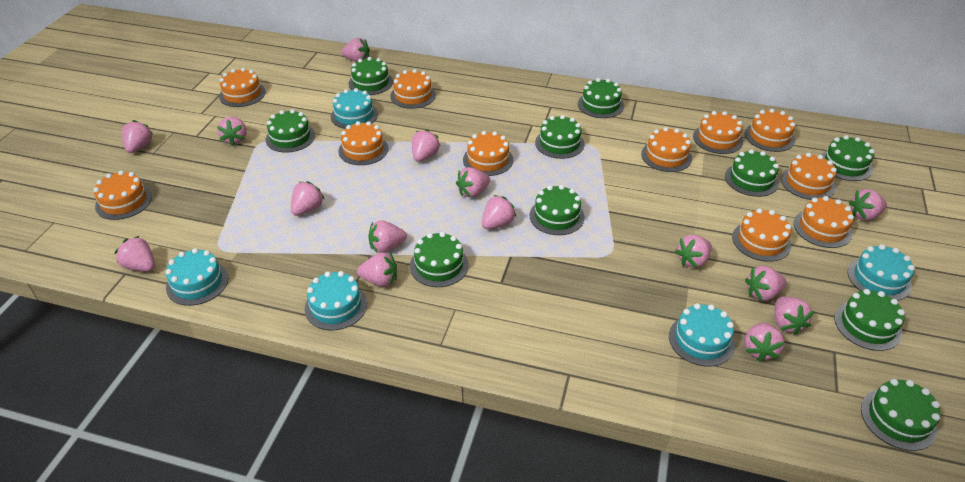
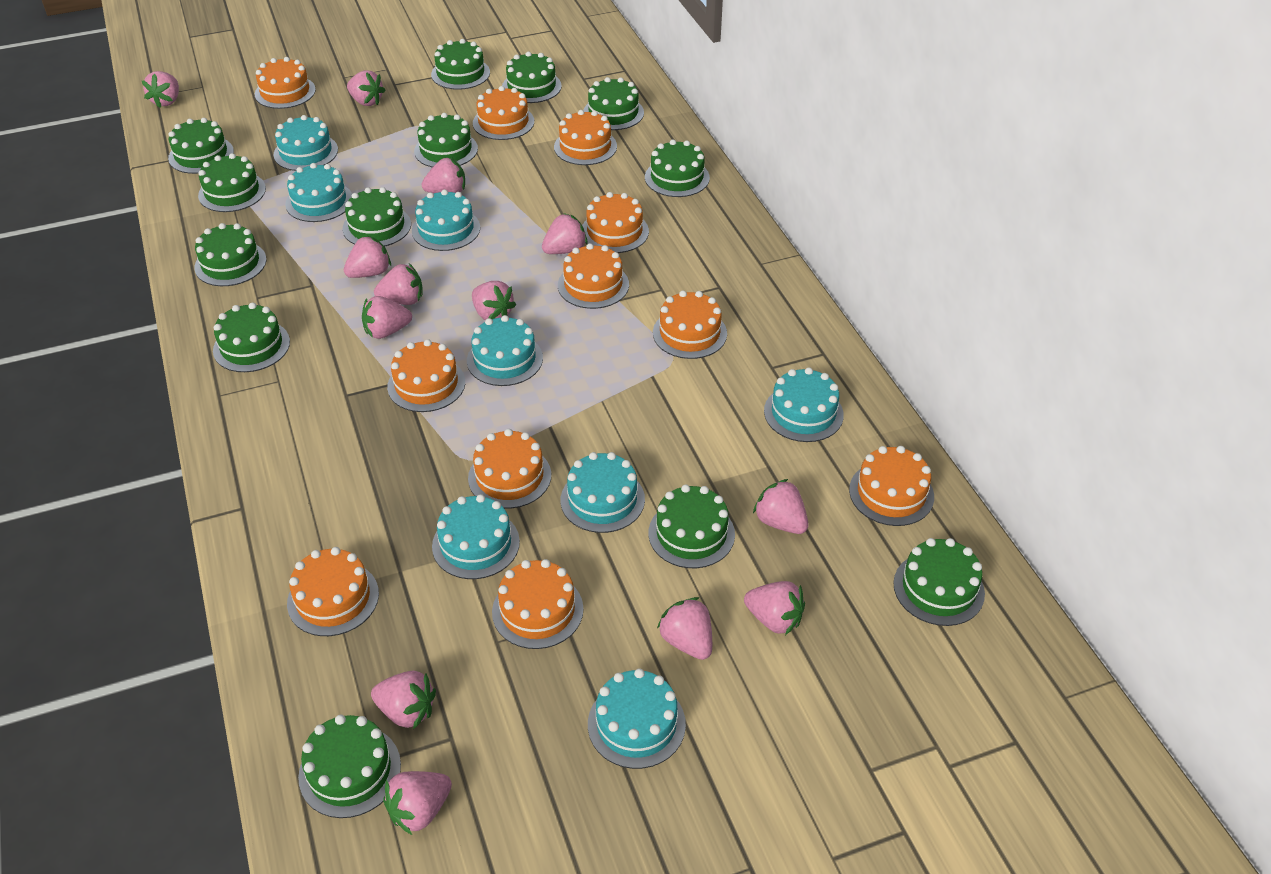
green cake: 10 -> 13
pink strawberry: 15 -> 13
turquoise cake: 5 -> 8

